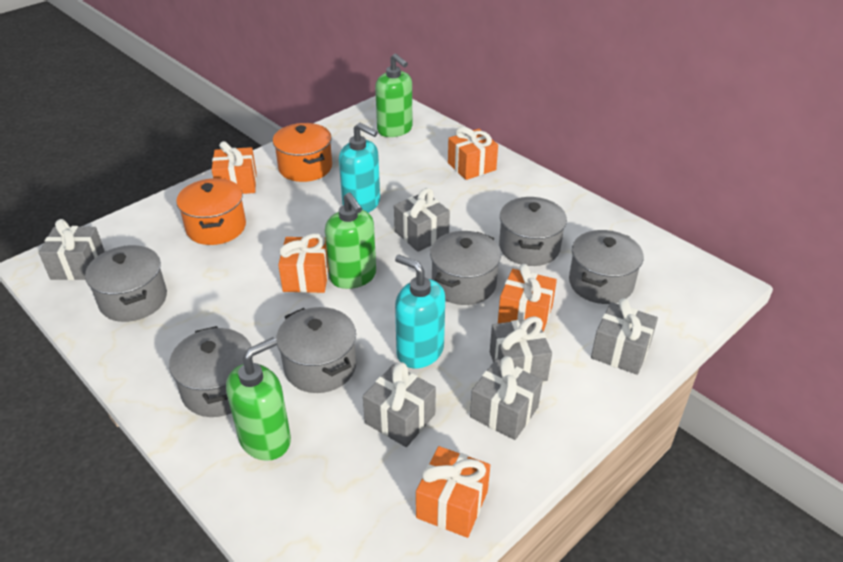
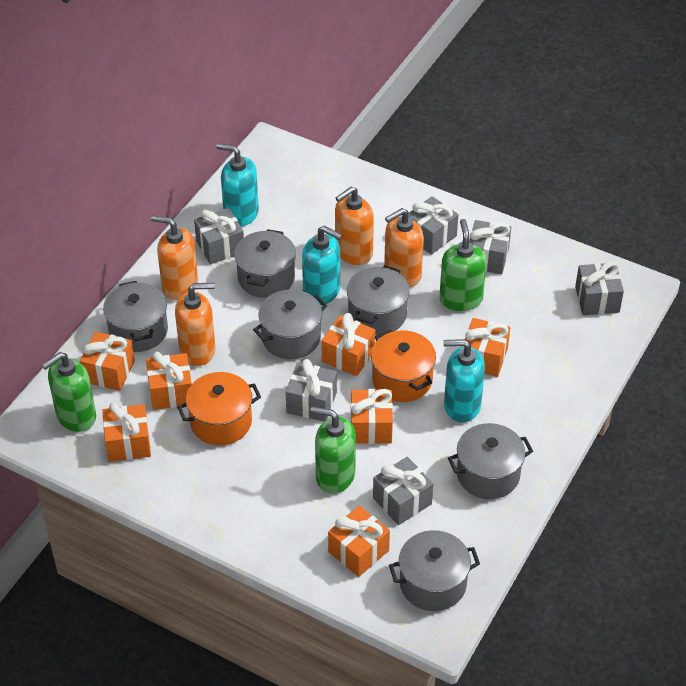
orange gift: 5 -> 7
orange soap dispenser: 0 -> 4
turquoise soap dispenser: 2 -> 3

